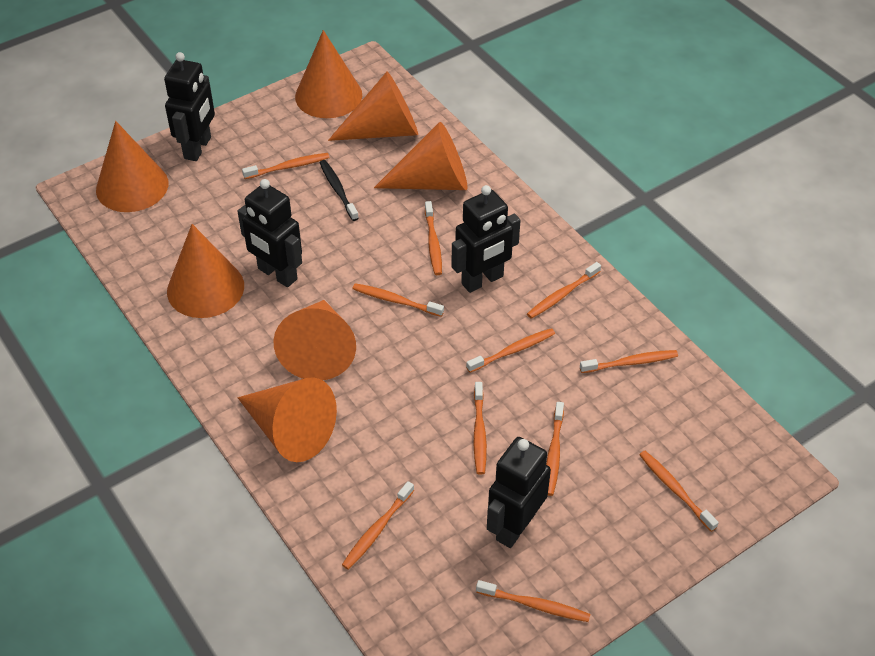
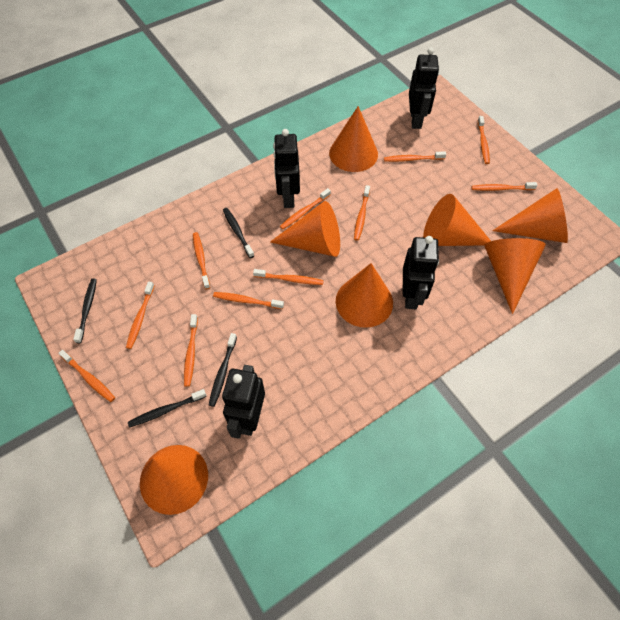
black toothbrush: 1 -> 4

